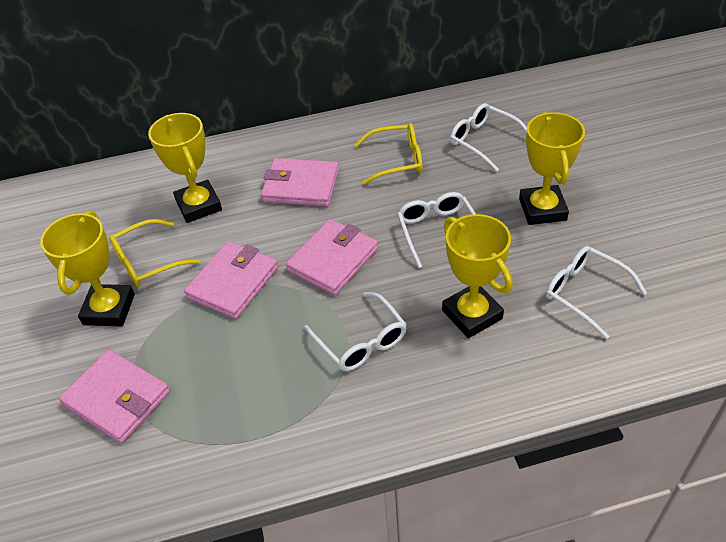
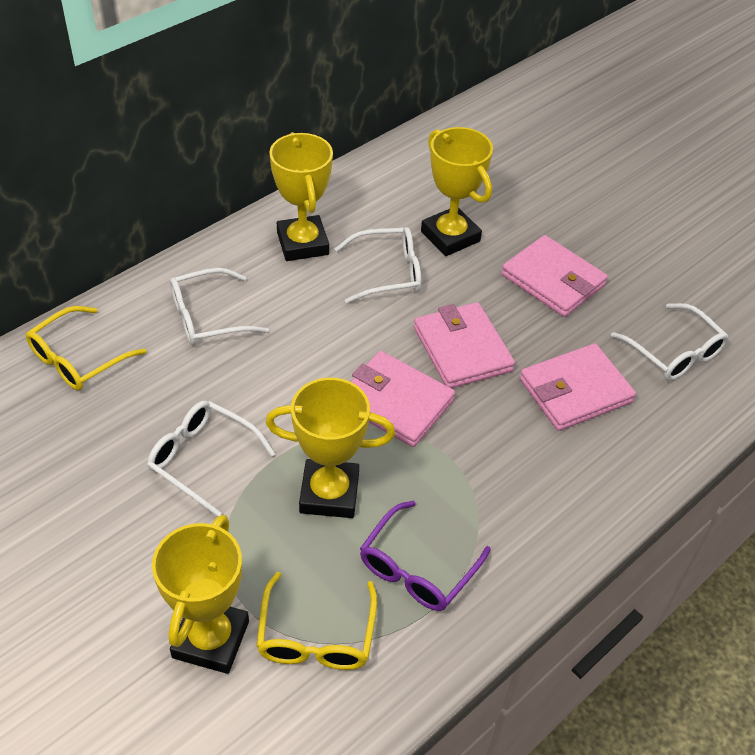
purple glasses: 0 -> 1

